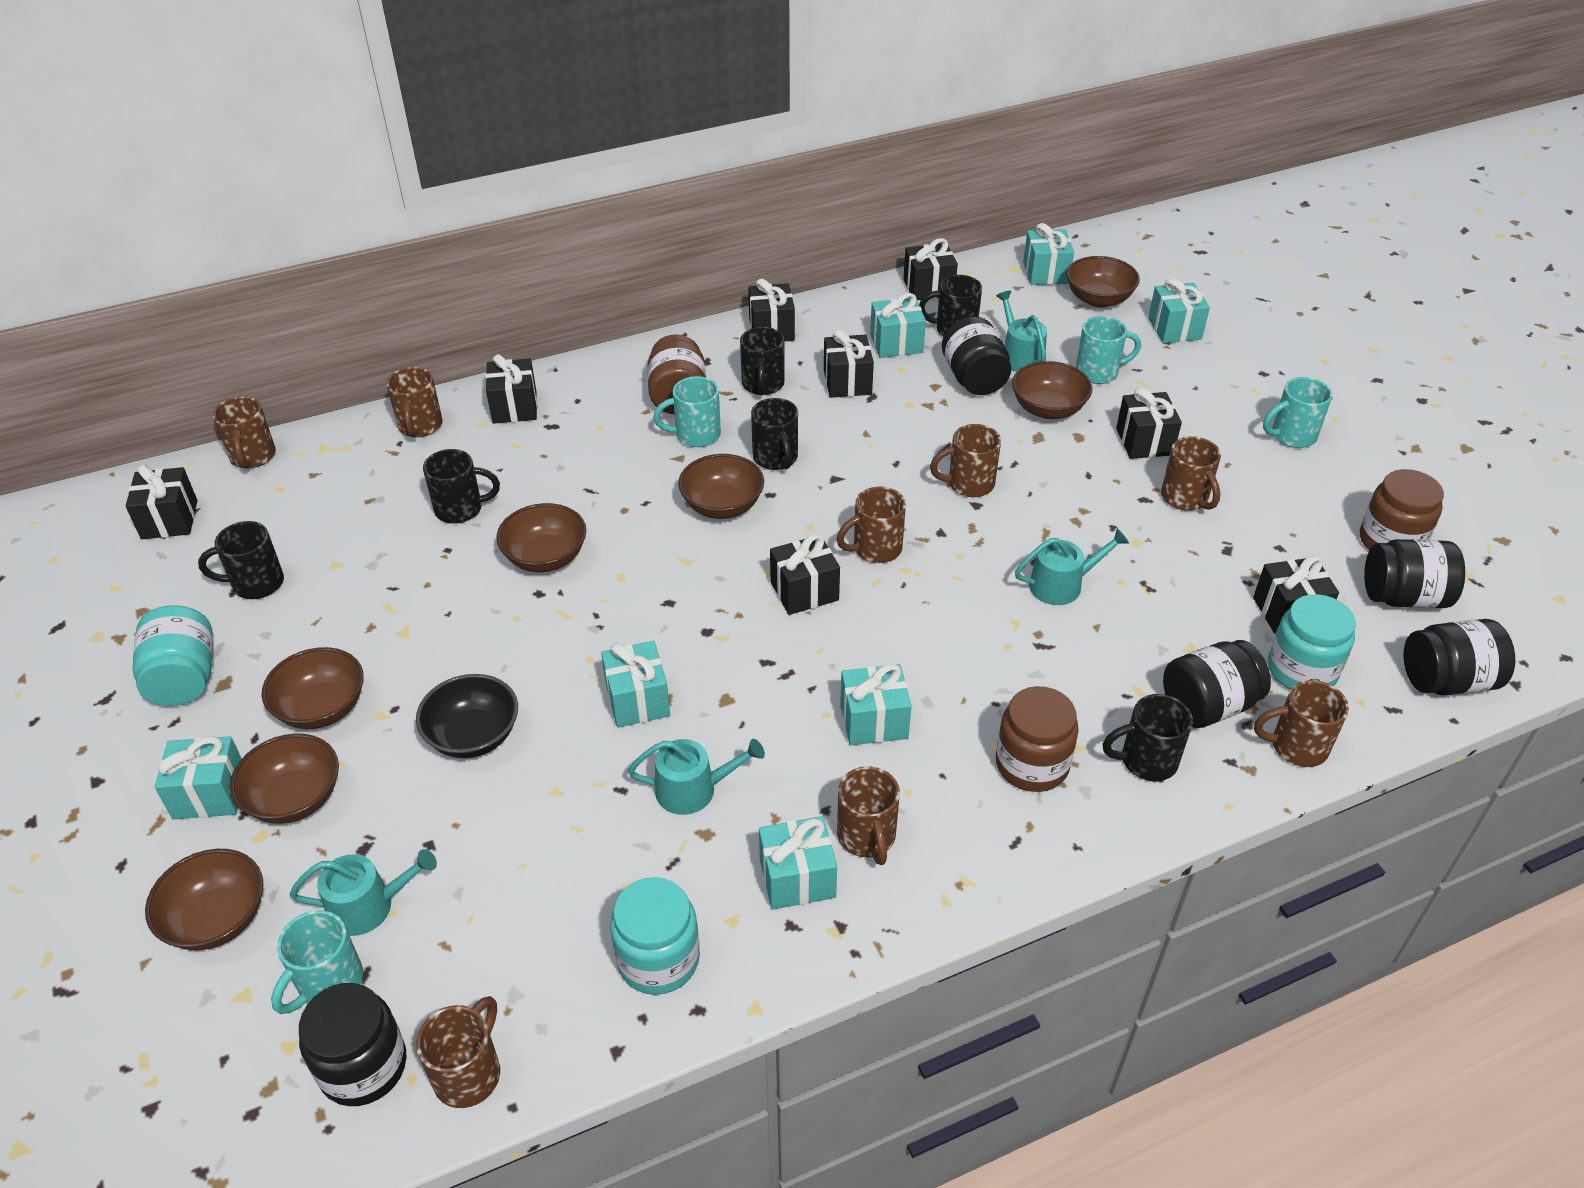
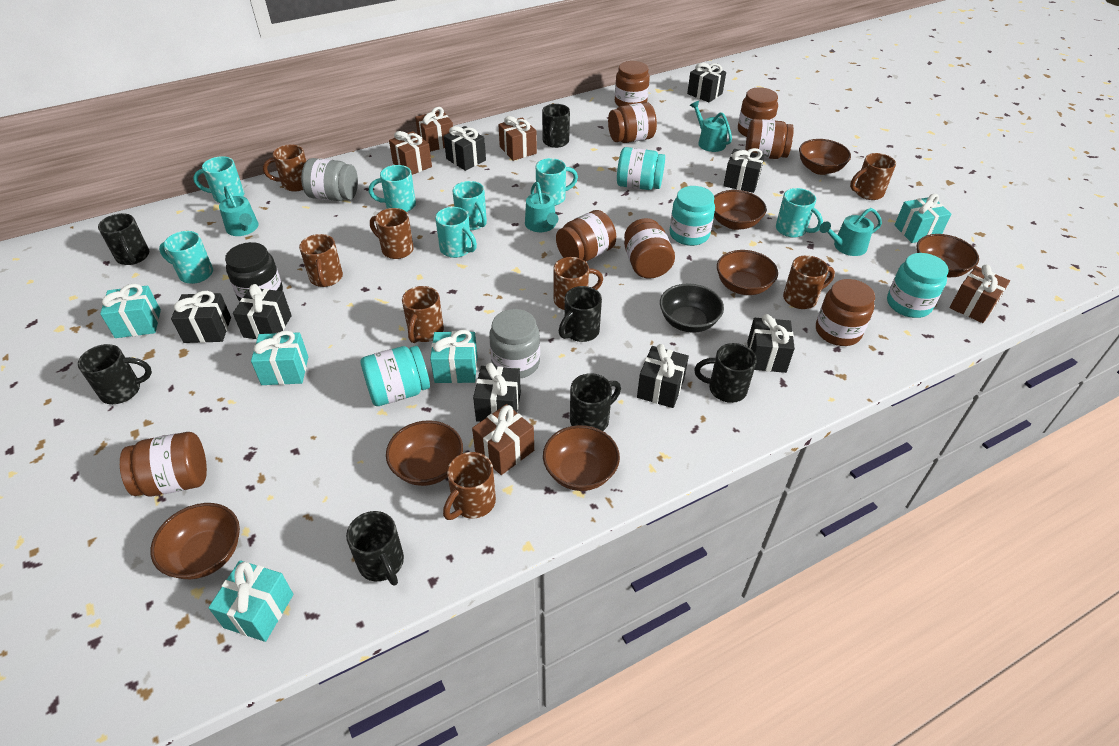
black jar: 5 -> 1
black mug: 6 -> 7
brown gift: 0 -> 5
brown jar: 3 -> 8
grey jar: 0 -> 2
turquoise gift: 7 -> 5
turquoise jar: 3 -> 4
turquoise mug: 4 -> 7

